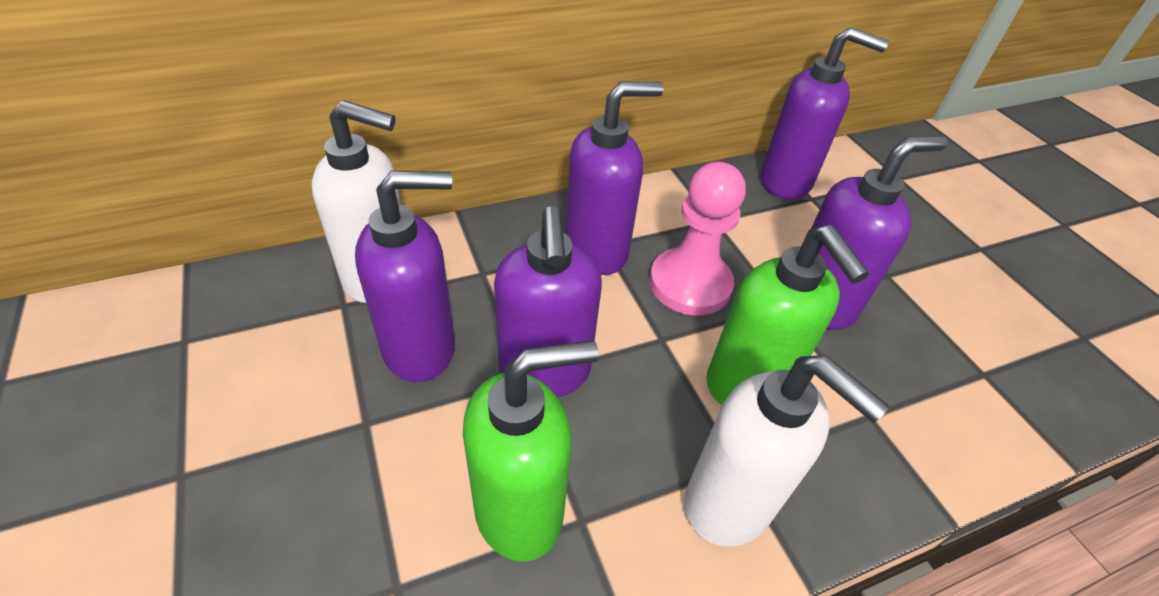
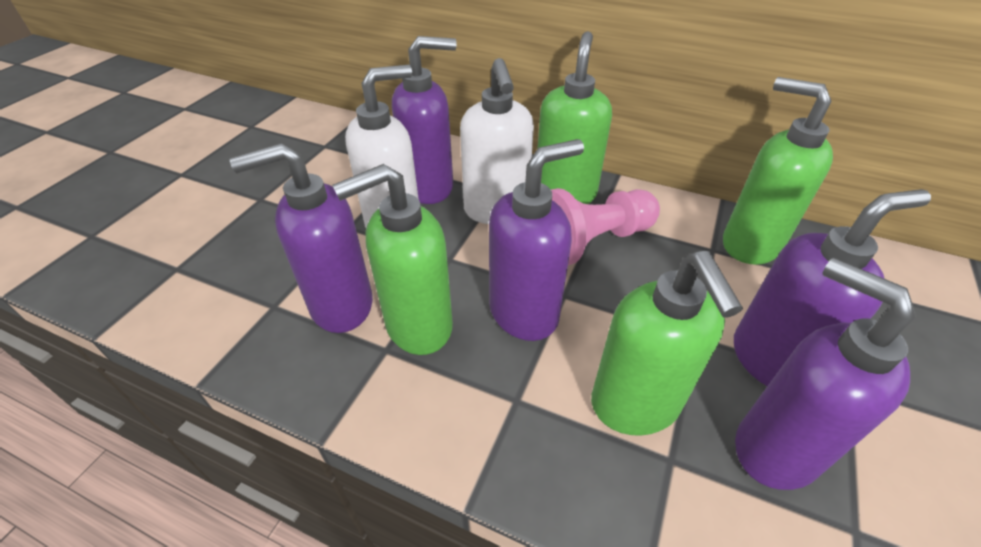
green soap dispenser: 2 -> 4

